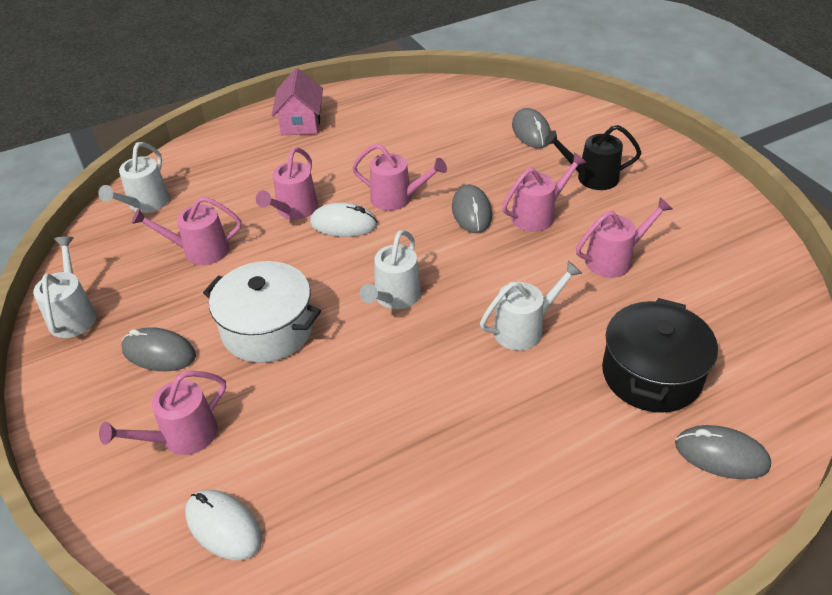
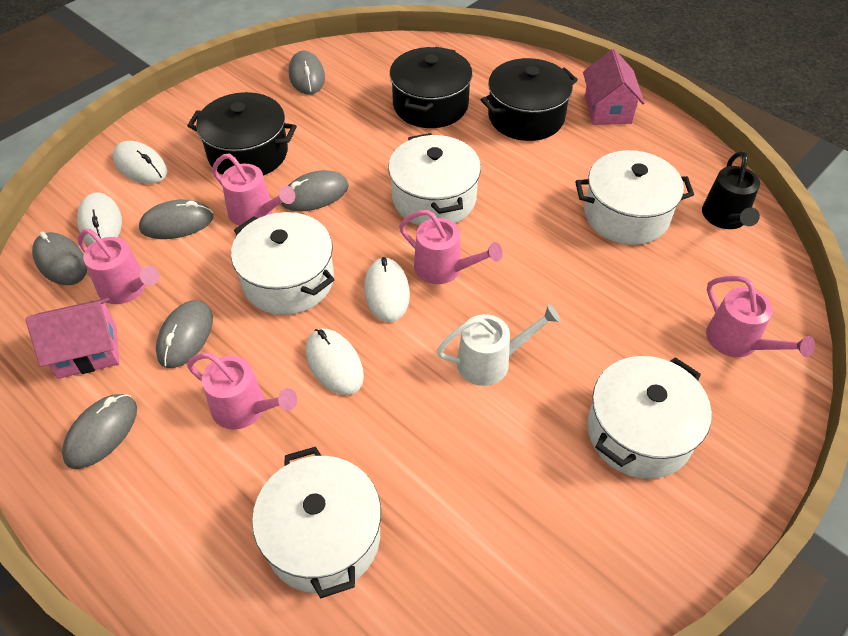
black pot: 1 -> 3
grey mouse: 4 -> 6
pink house: 1 -> 2
pink watering can: 6 -> 5
white mouse: 2 -> 4
white pot: 1 -> 5
white watering can: 4 -> 1

